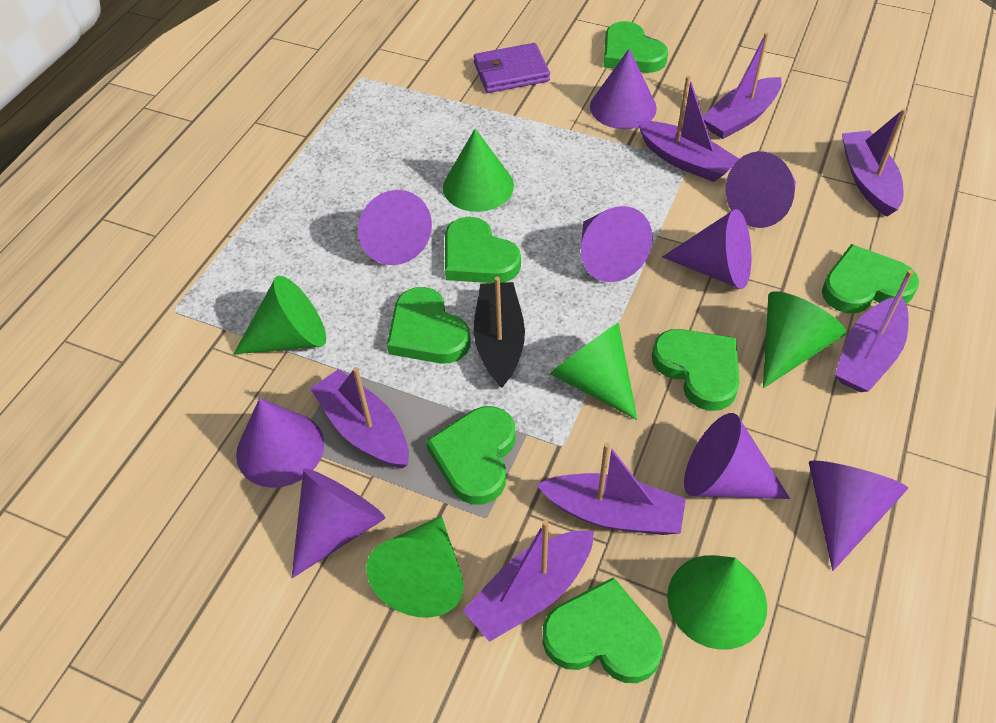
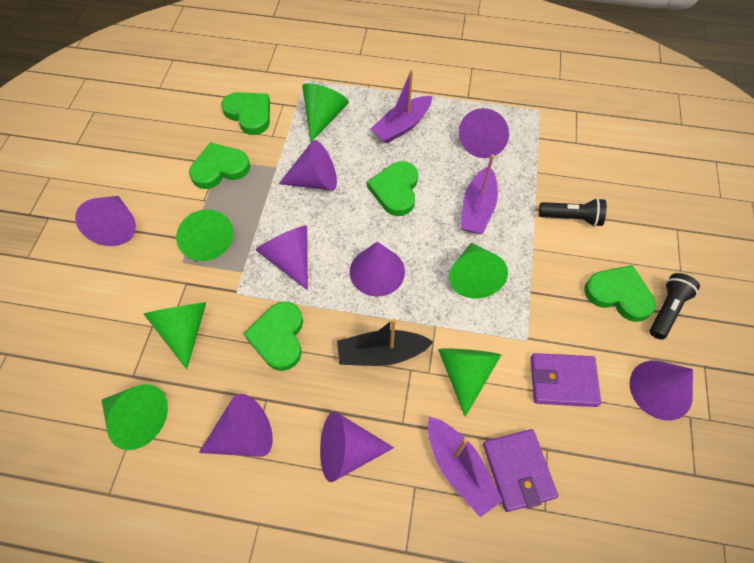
black flashlight: 0 -> 2
green heart: 7 -> 5
purple boat: 7 -> 3
purple cone: 9 -> 8
purple wallet: 1 -> 2

